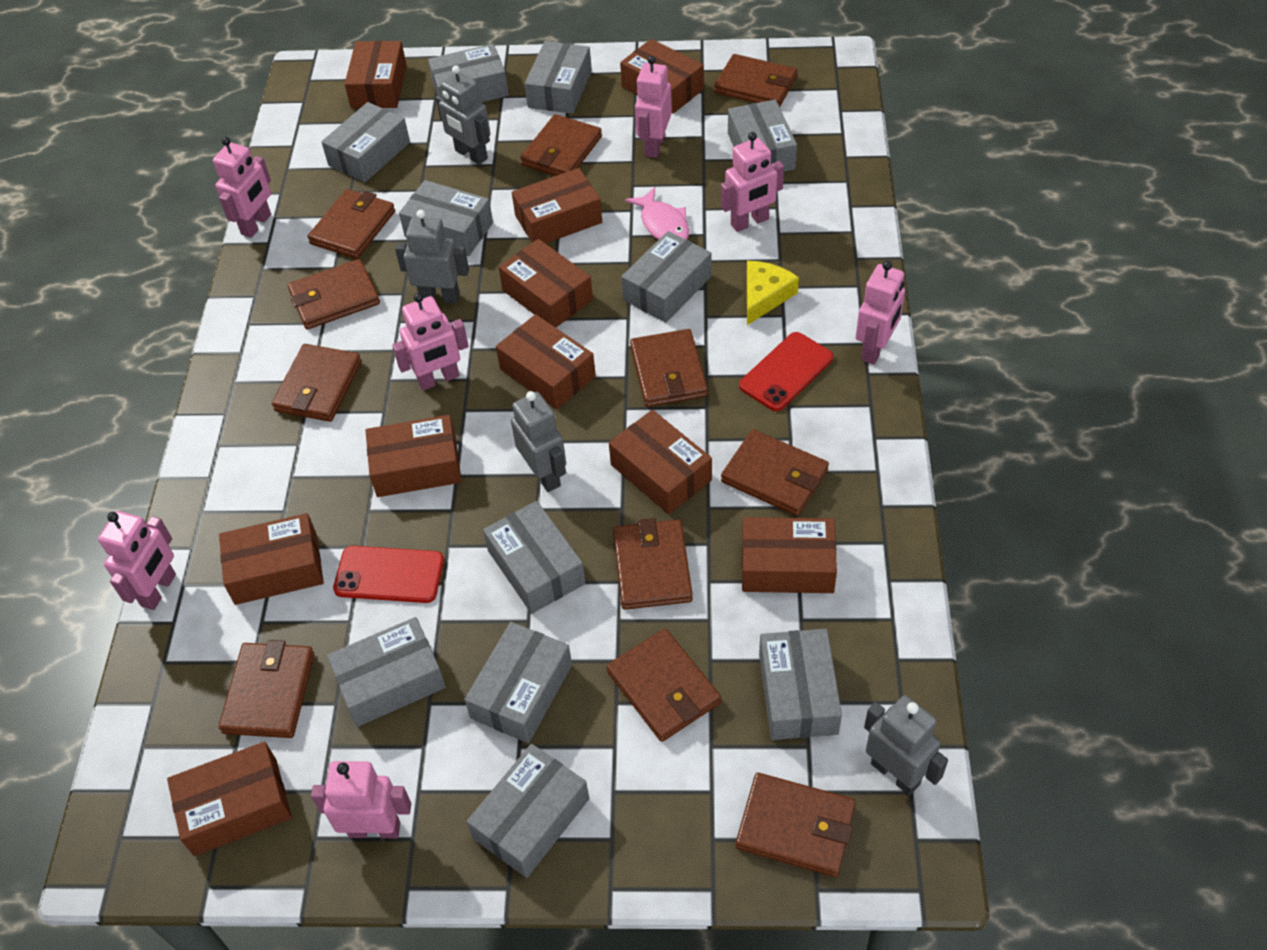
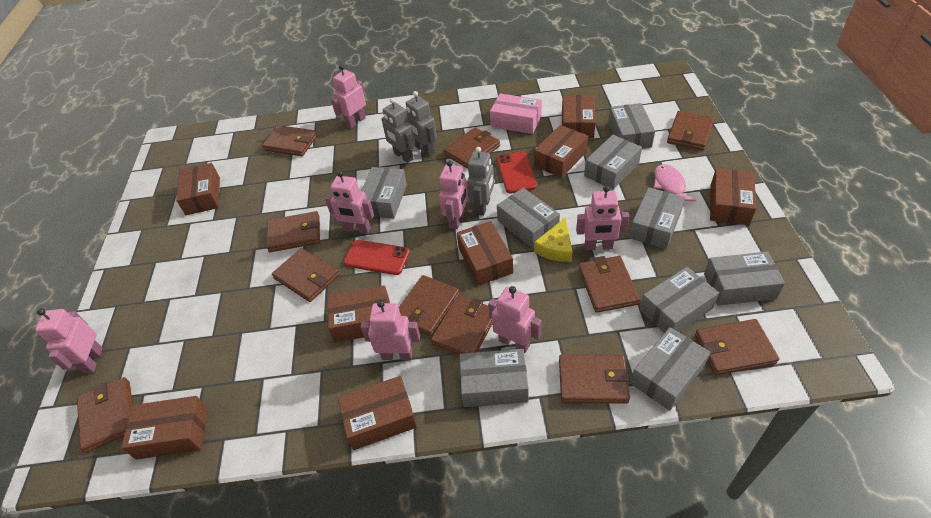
brown box: 10 -> 8
grey box: 11 -> 9
grey robot: 4 -> 3
pink box: 0 -> 1

